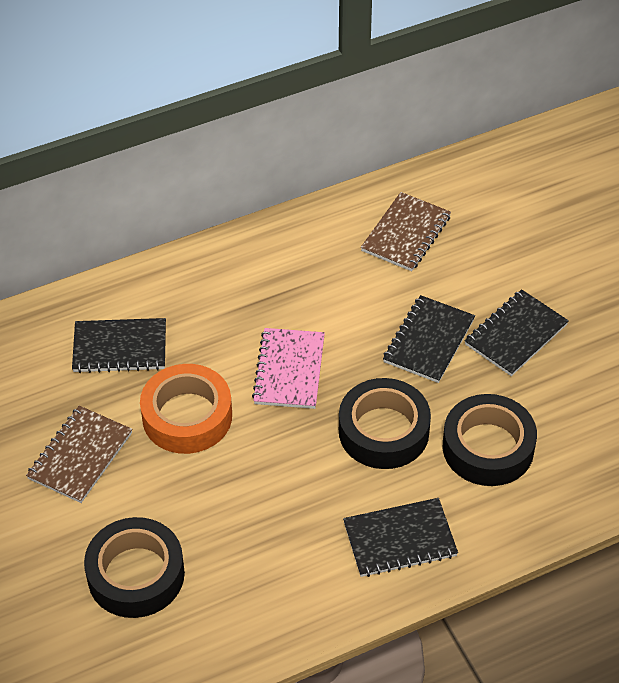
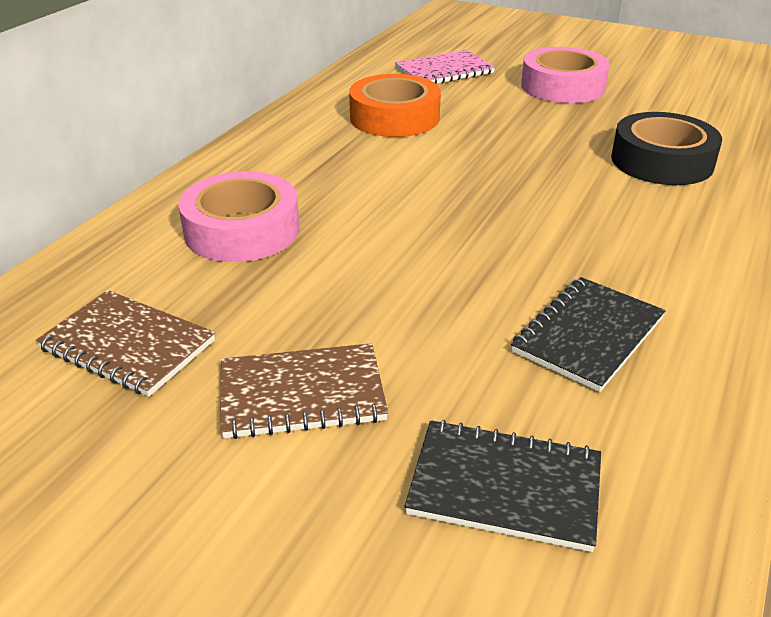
black notebook: 4 -> 2
black tape: 3 -> 1
pink tape: 0 -> 2

